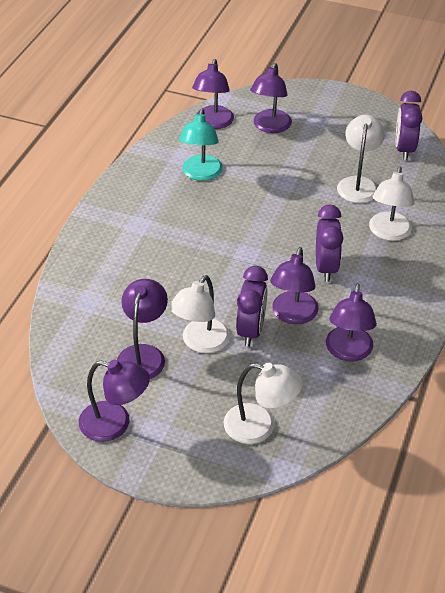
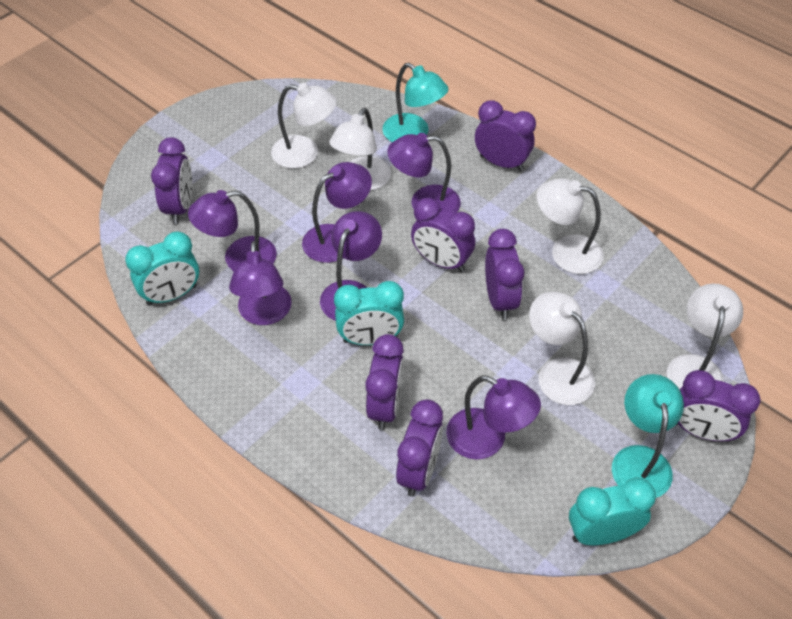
purple clock: 3 -> 7
turquoise clock: 0 -> 3
turquoise lamp: 1 -> 2
white lamp: 4 -> 5

